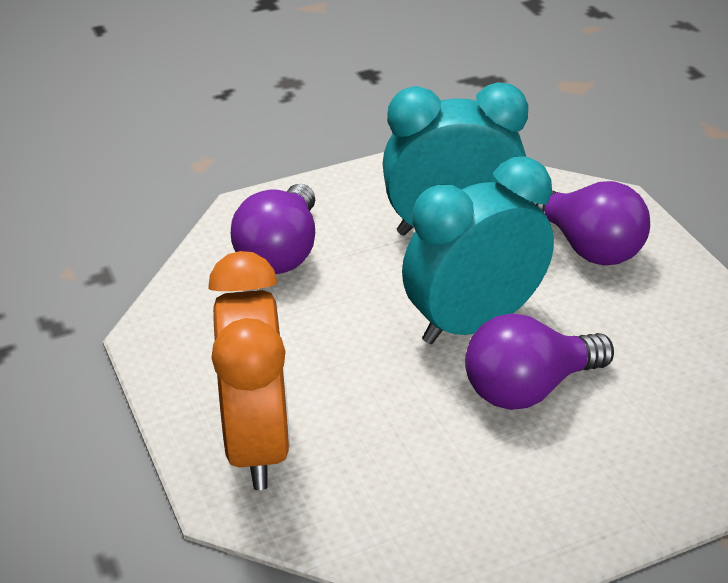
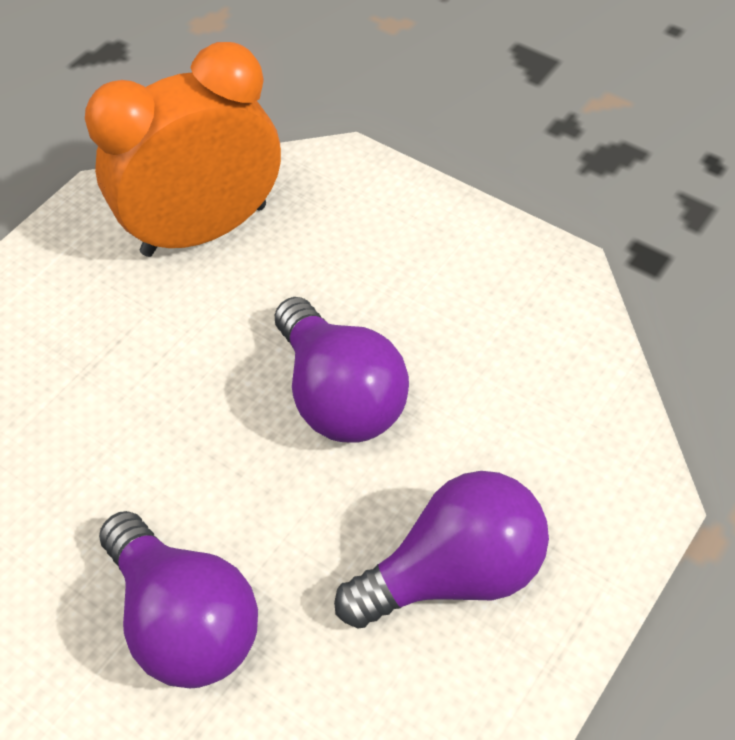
turquoise clock: 2 -> 0

